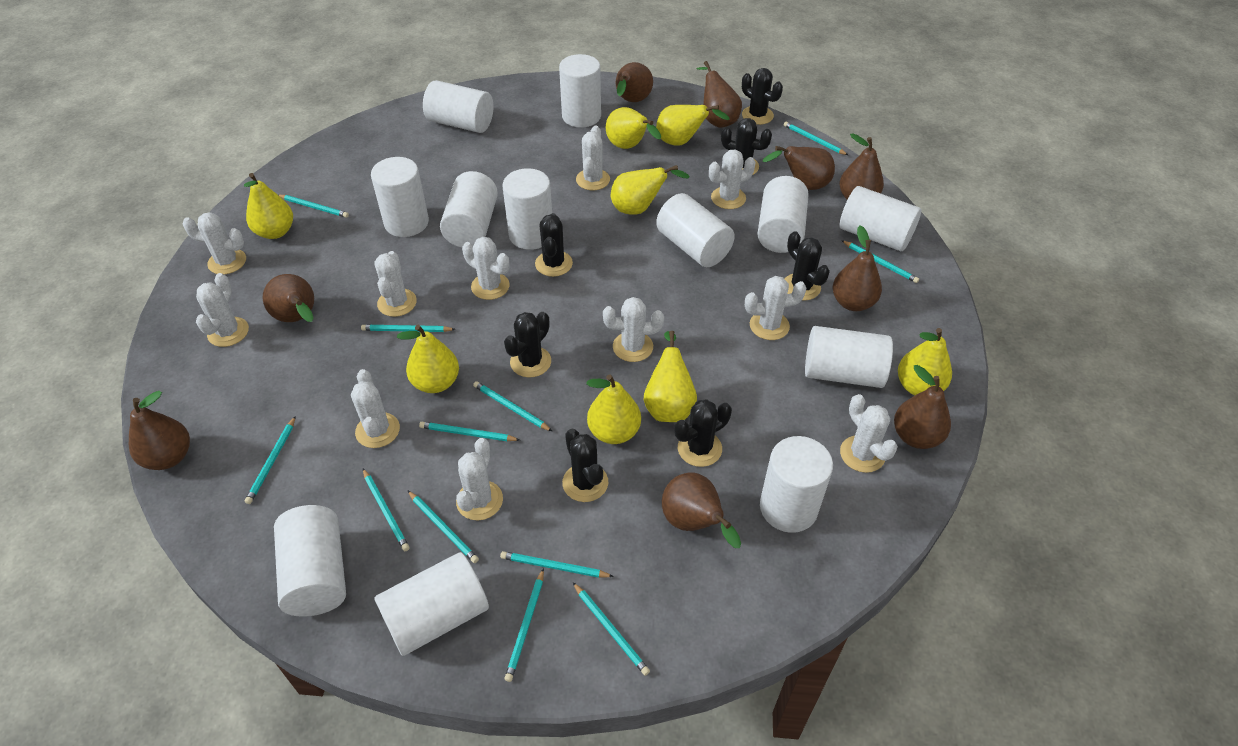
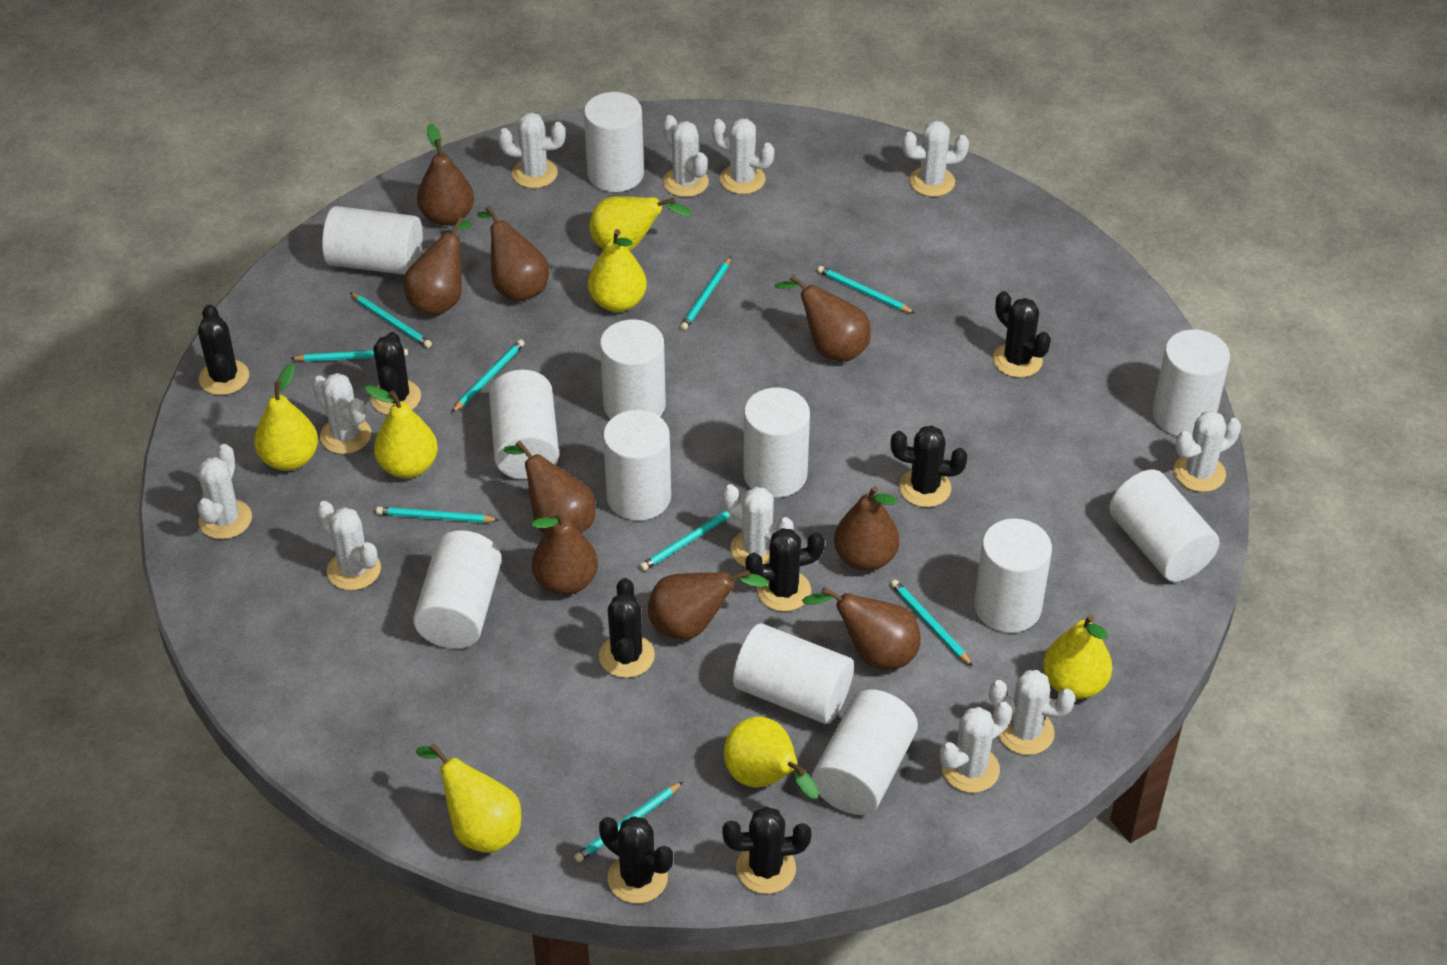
black cactus: 7 -> 8
turquoise pencil: 12 -> 9
yellow pear: 8 -> 7

